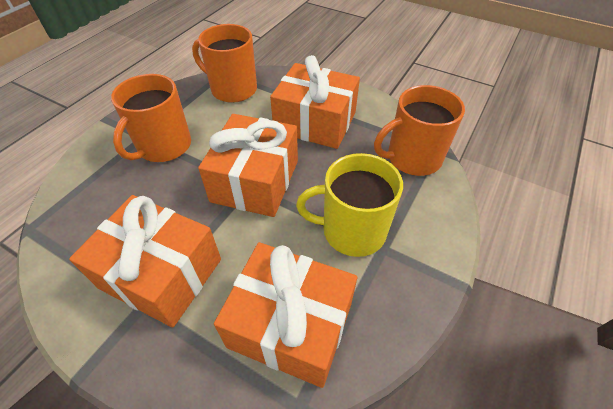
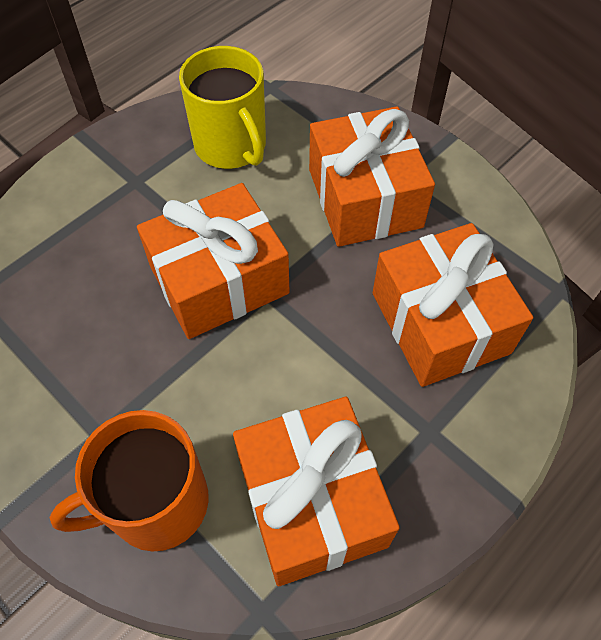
orange mug: 3 -> 1

